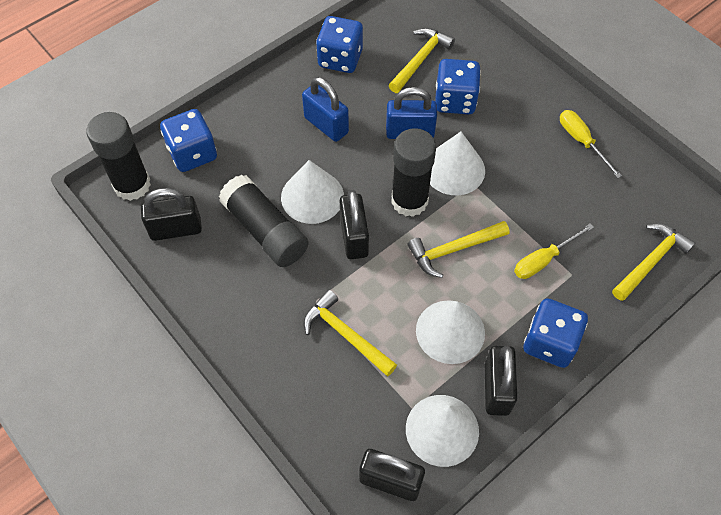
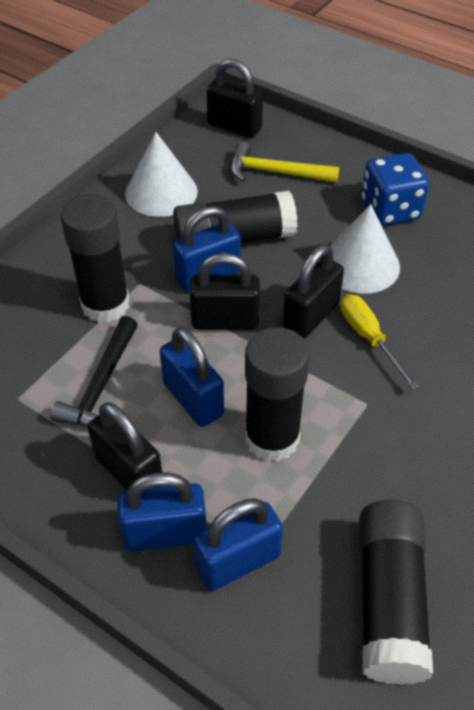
black glue stick: 3 -> 4
black hammer: 0 -> 1
blue dice: 4 -> 1
blue padlock: 2 -> 4
white cone: 4 -> 2
yellow hammer: 4 -> 1
yellow screwdriver: 2 -> 1

